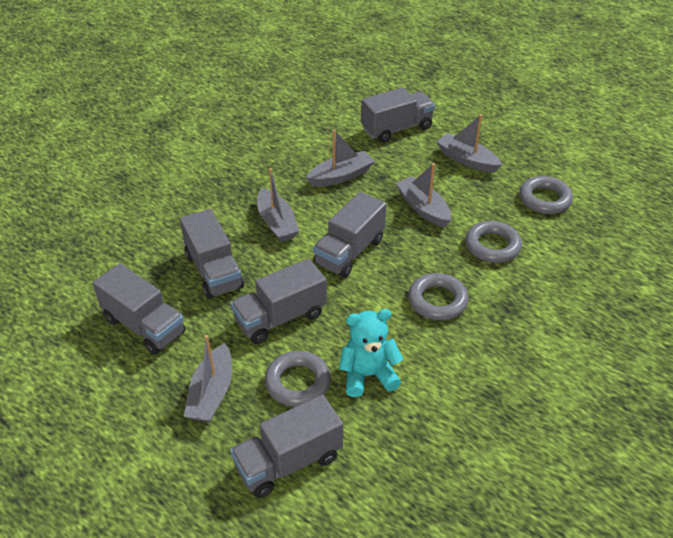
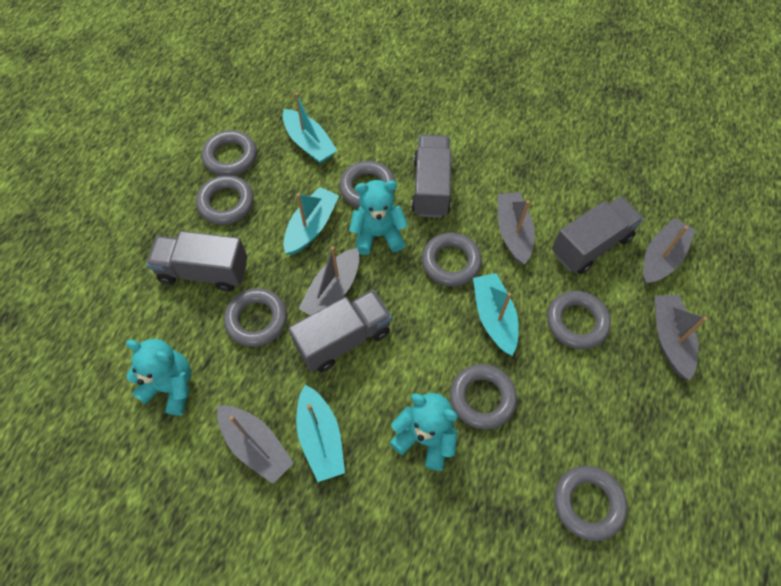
grey ring: 4 -> 8
grey truck: 6 -> 4
turquoise boat: 0 -> 4
turquoise teddy bear: 1 -> 3

